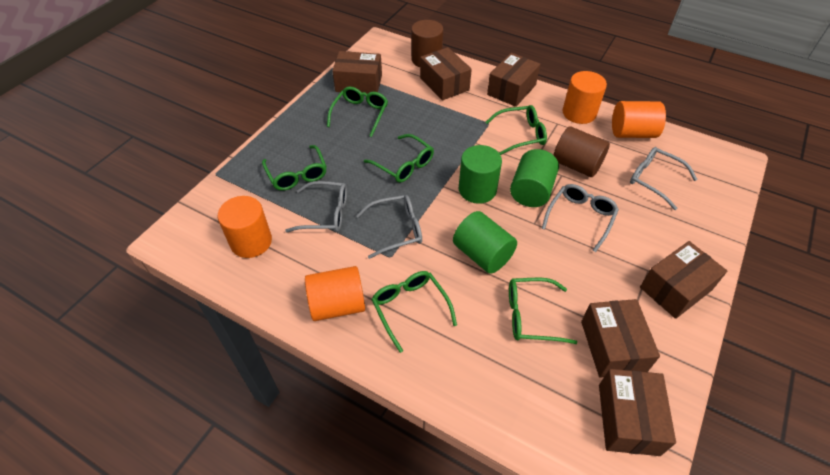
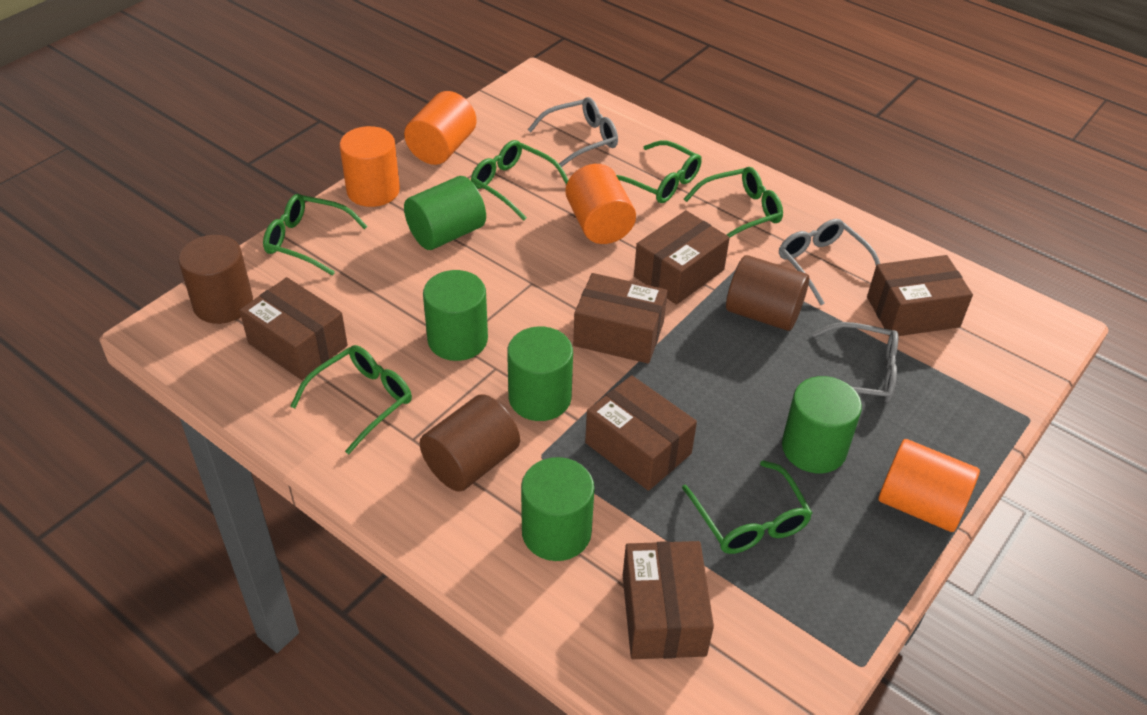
brown cylinder: 2 -> 3
green cylinder: 3 -> 5
grey glasses: 4 -> 3

